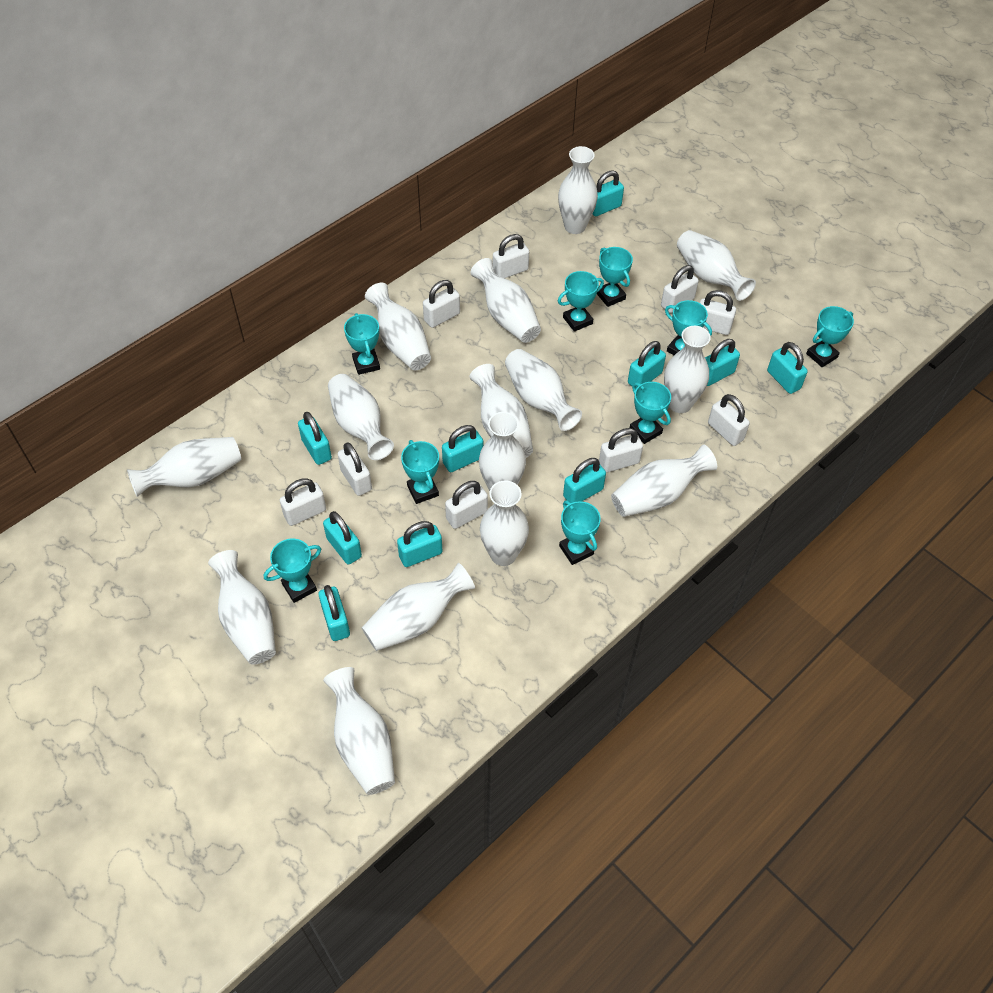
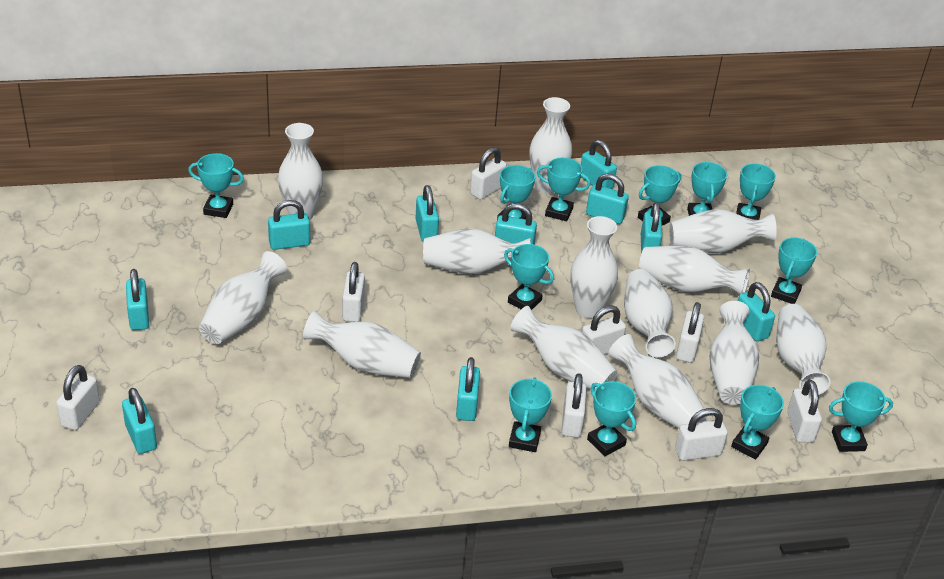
turquoise trophy: 9 -> 12
white padlock: 9 -> 8
white vase: 15 -> 13

